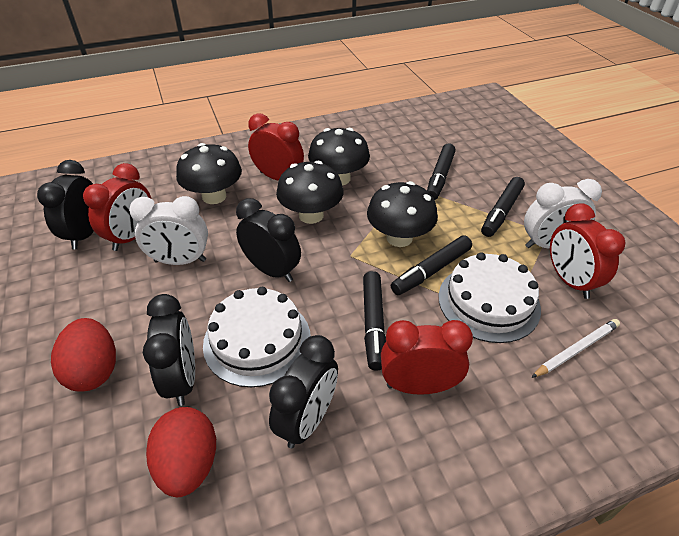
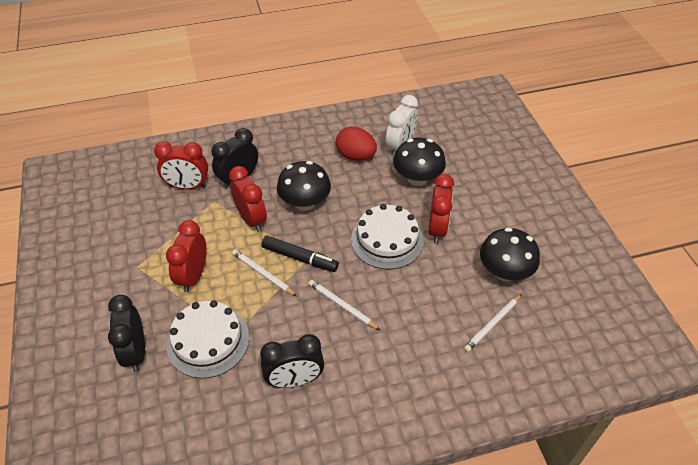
black clock: 4 -> 3
black marker: 4 -> 1
black mushroom: 4 -> 3
red egg: 2 -> 1
white clock: 2 -> 1
white pencil: 1 -> 3

